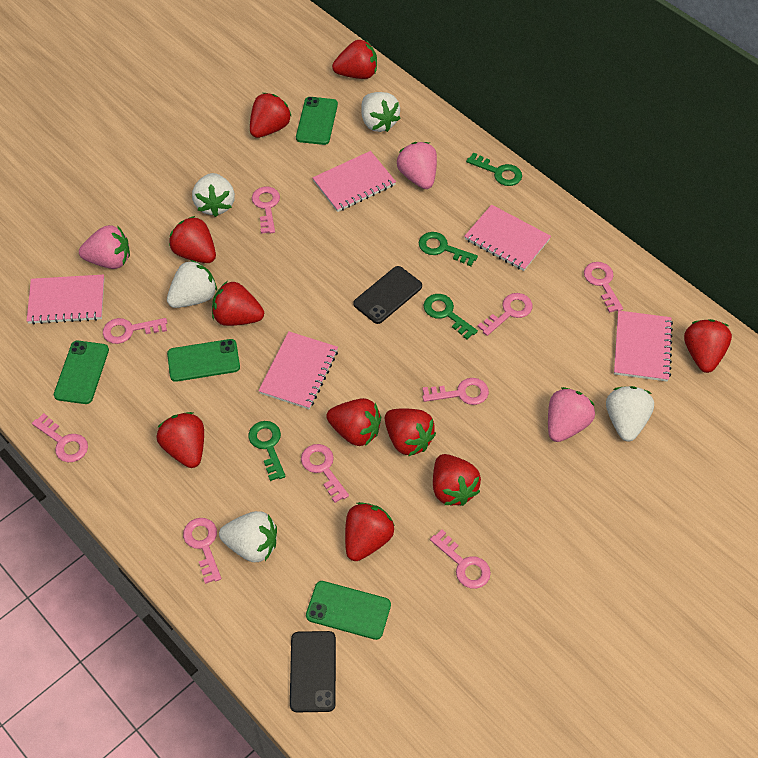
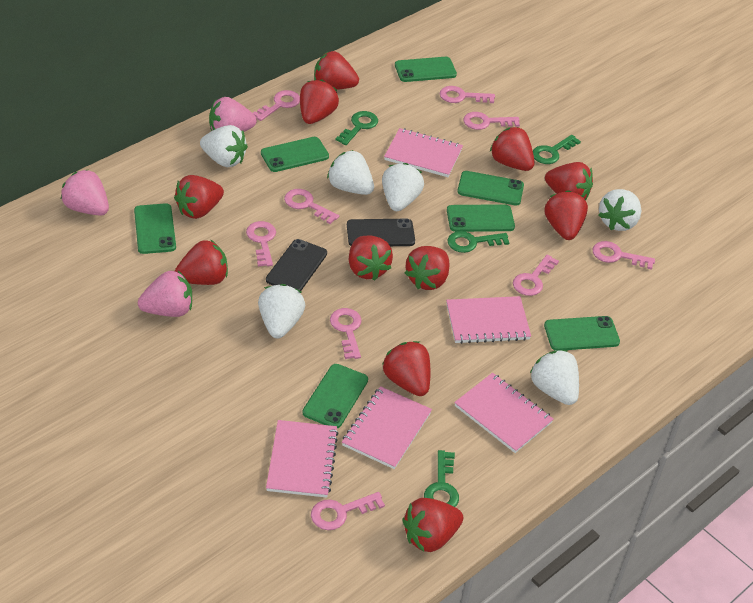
green phone: 4 -> 7
red strawberry: 10 -> 11
white strawberry: 5 -> 6

